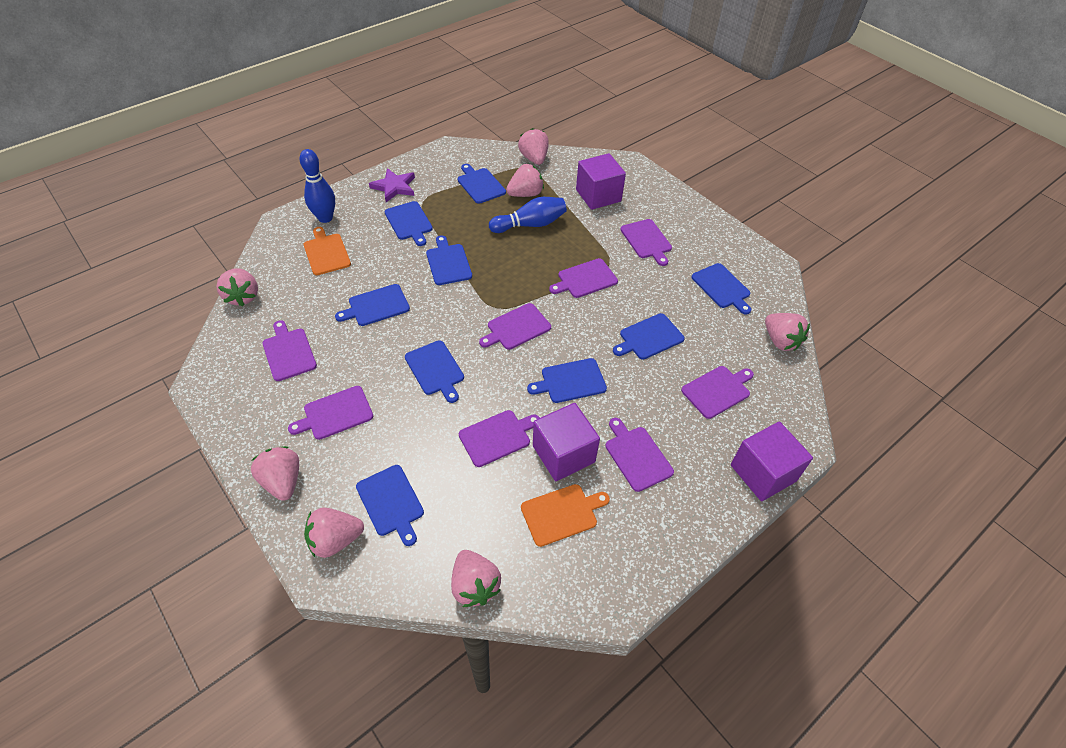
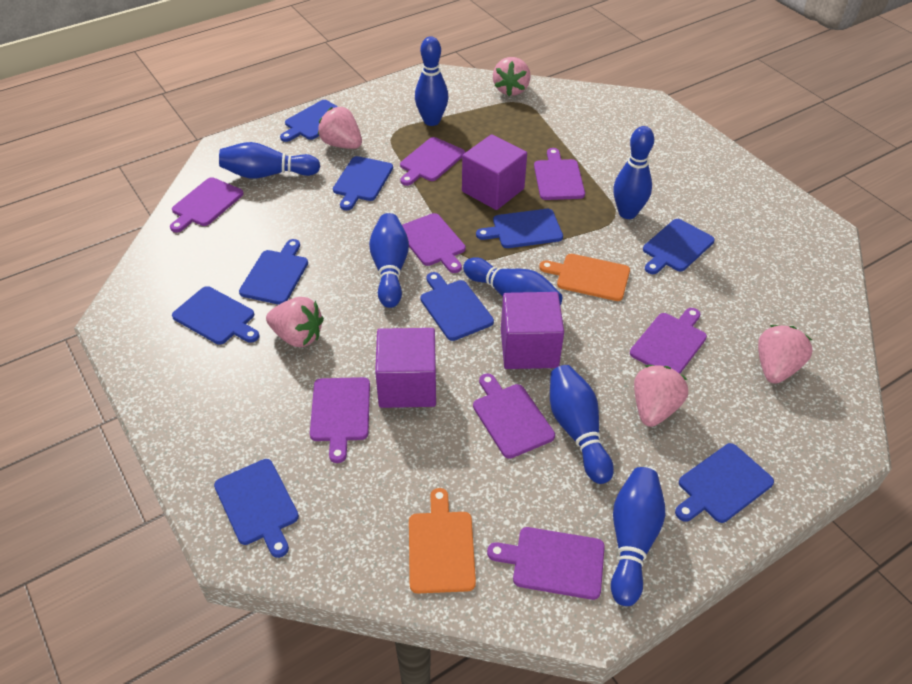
blue bowling pin: 2 -> 7
pink strawberry: 7 -> 5
purple star: 1 -> 0

